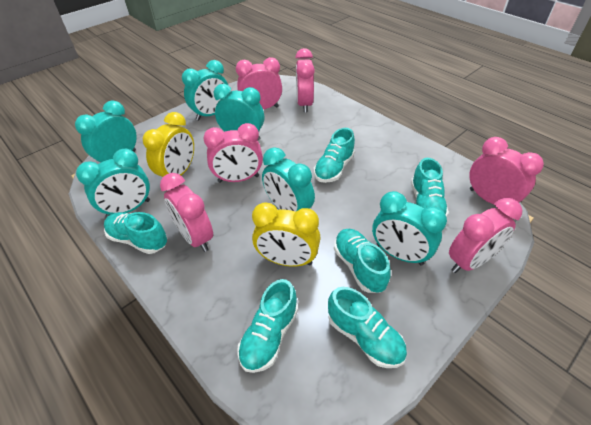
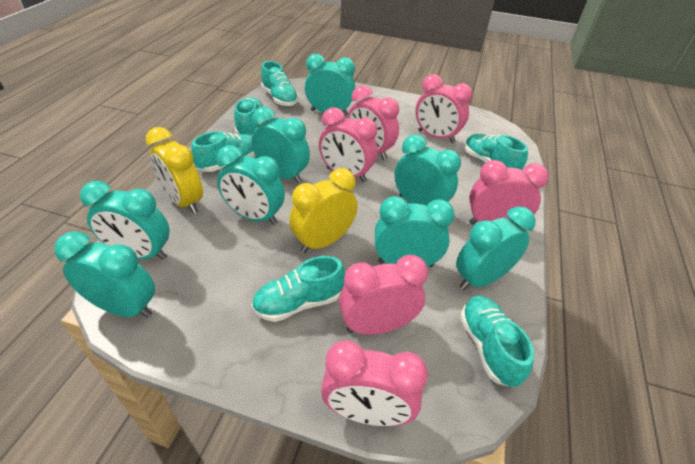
turquoise clock: 6 -> 8

